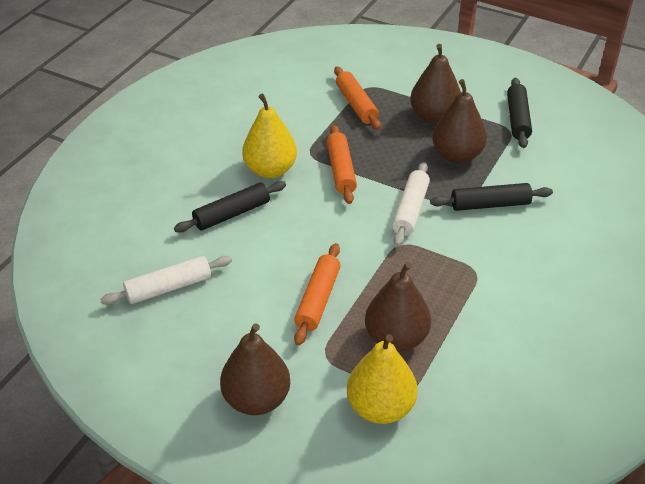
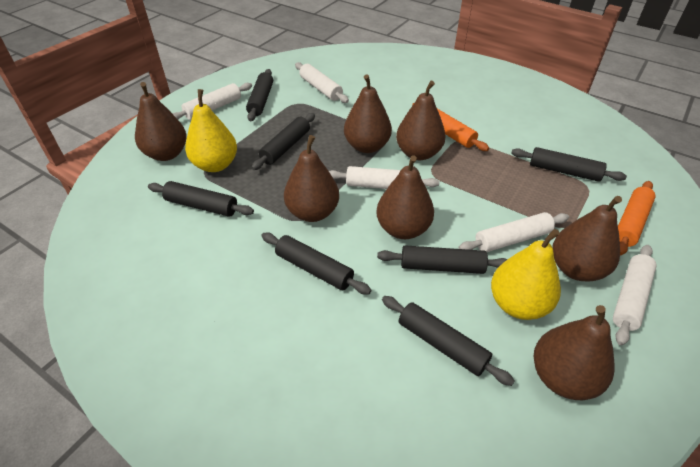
black rolling pin: 3 -> 7
brown pear: 4 -> 7
orange rolling pin: 3 -> 2
white rolling pin: 2 -> 5

